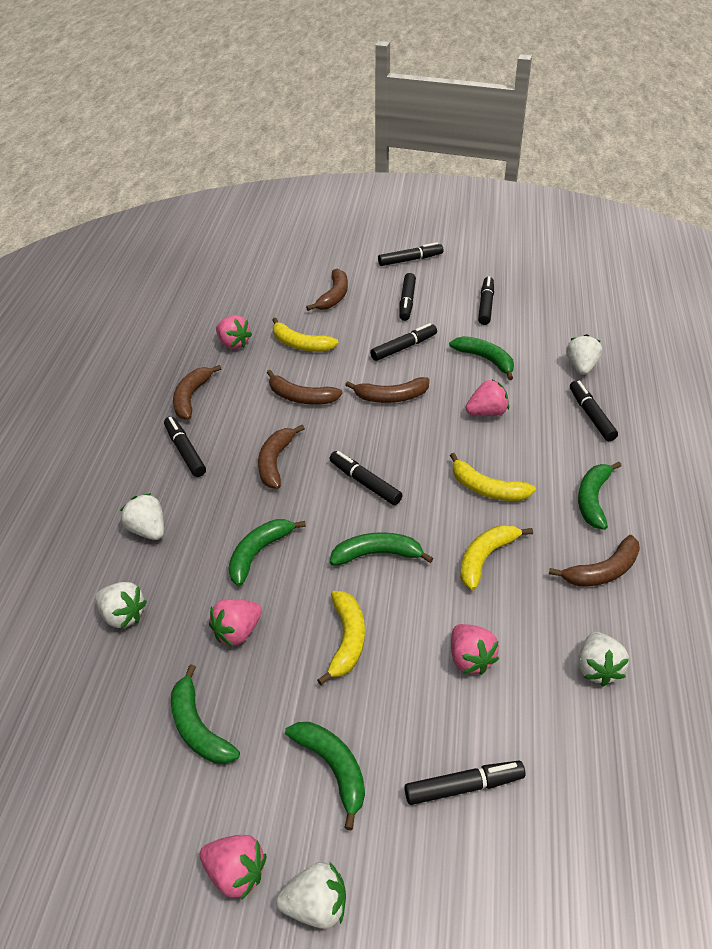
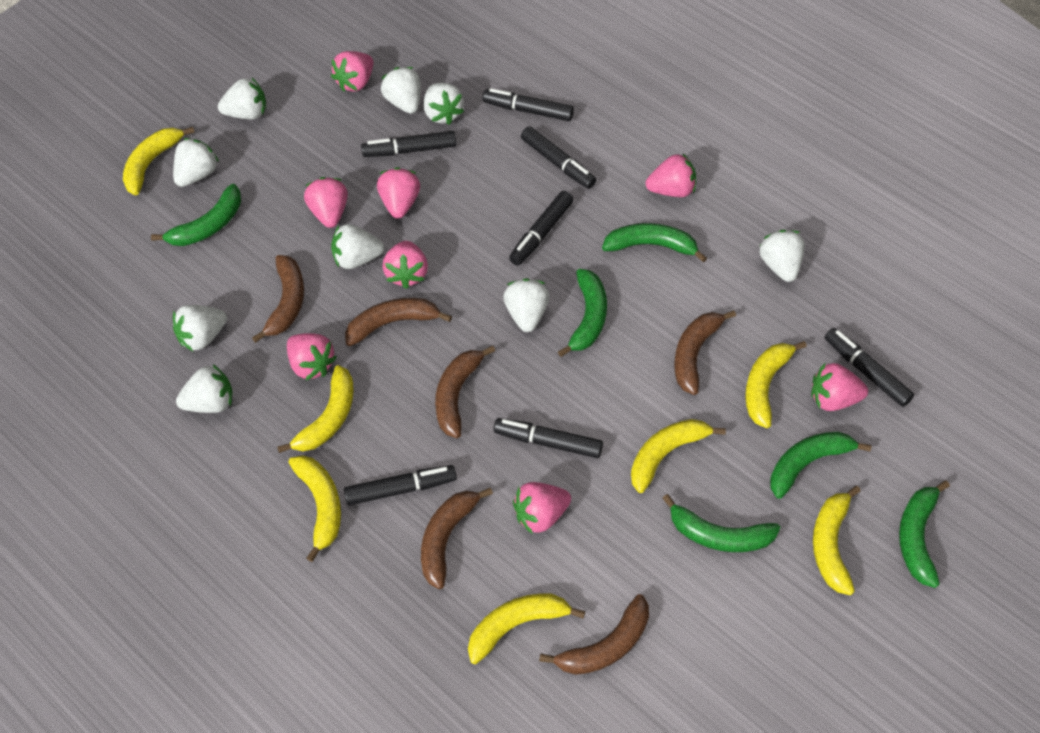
black marker: 8 -> 7
pink strawberry: 5 -> 8
white strawberry: 5 -> 9
yellow banana: 4 -> 7

